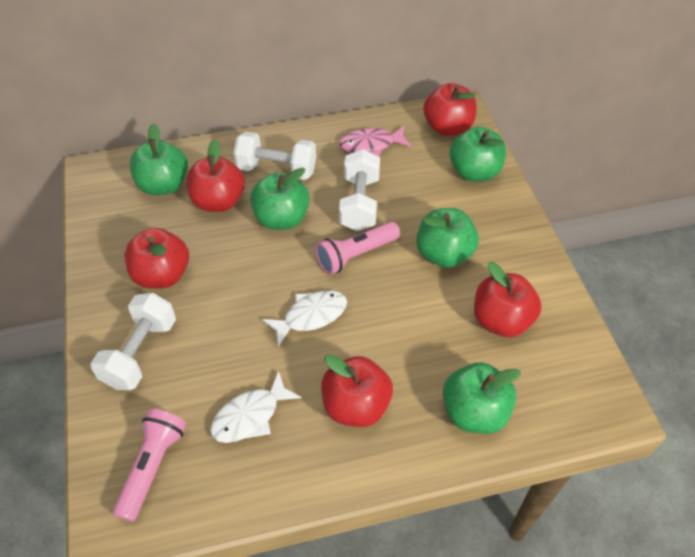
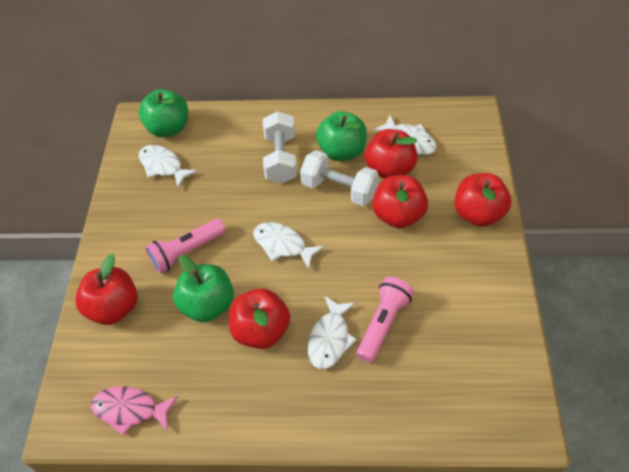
green apple: 5 -> 3
white dumbbell: 3 -> 2
white fish: 2 -> 4

